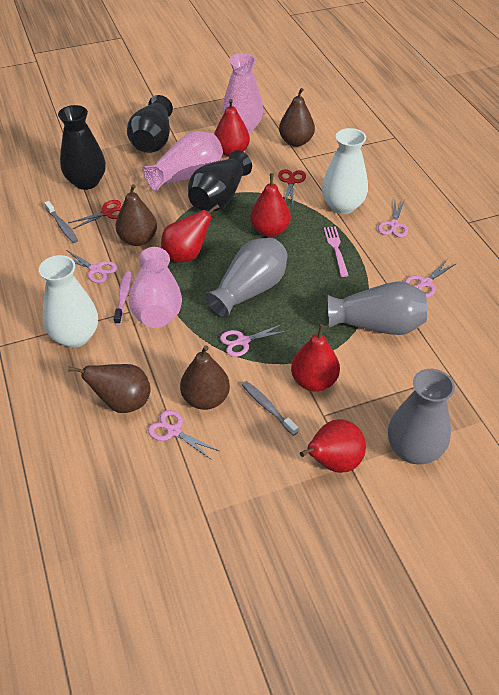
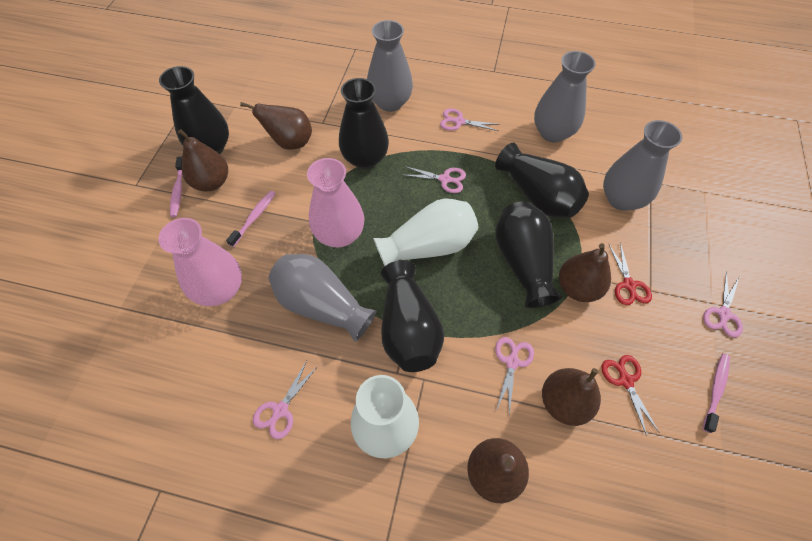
black vase: 3 -> 5
brown pear: 4 -> 5
grey toothbrush: 2 -> 0
grey vase: 3 -> 4
pink fork: 1 -> 0
pink toothbrush: 1 -> 3
pink vase: 3 -> 2
red pear: 5 -> 0

